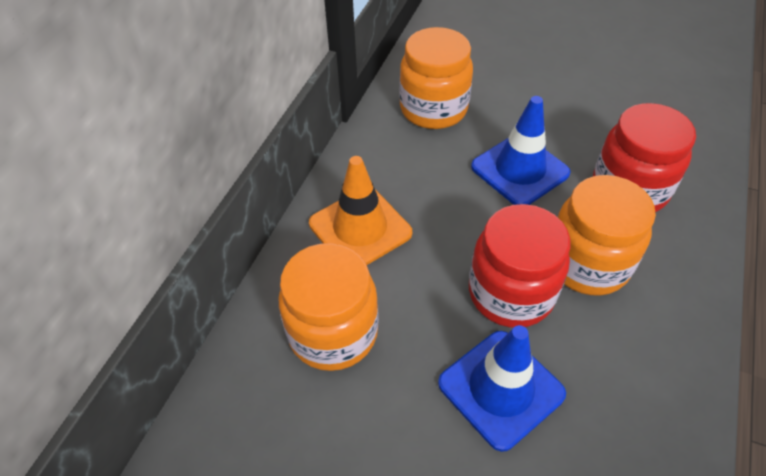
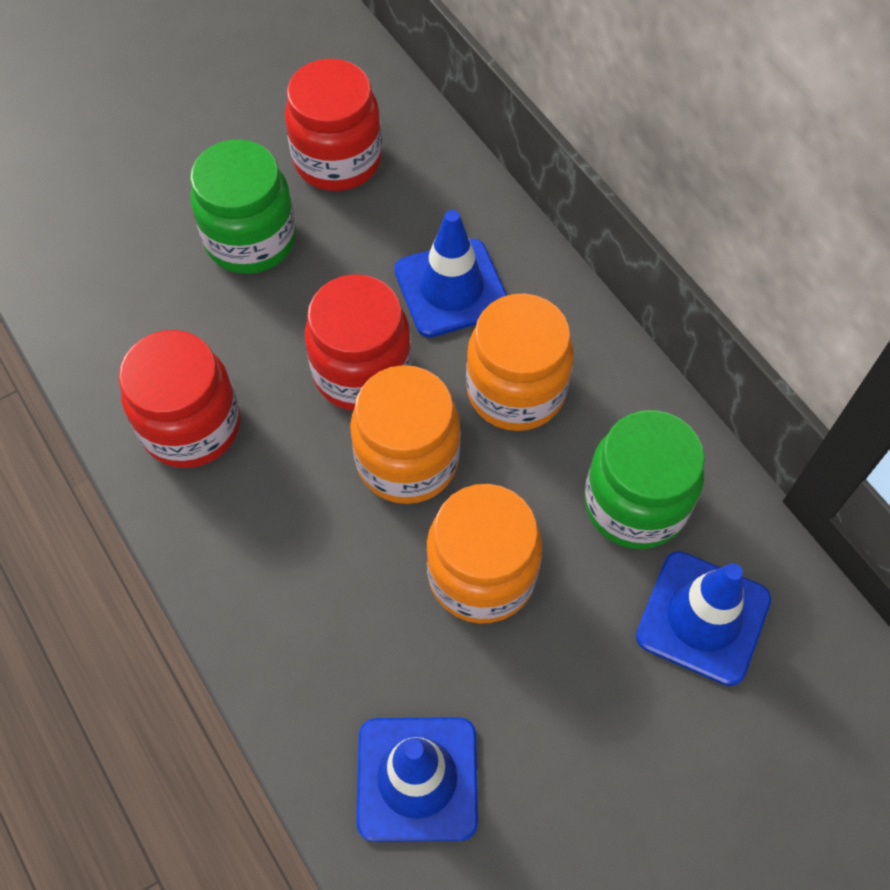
blue traffic cone: 2 -> 3
green jar: 0 -> 2
orange traffic cone: 1 -> 0
red jar: 2 -> 3

